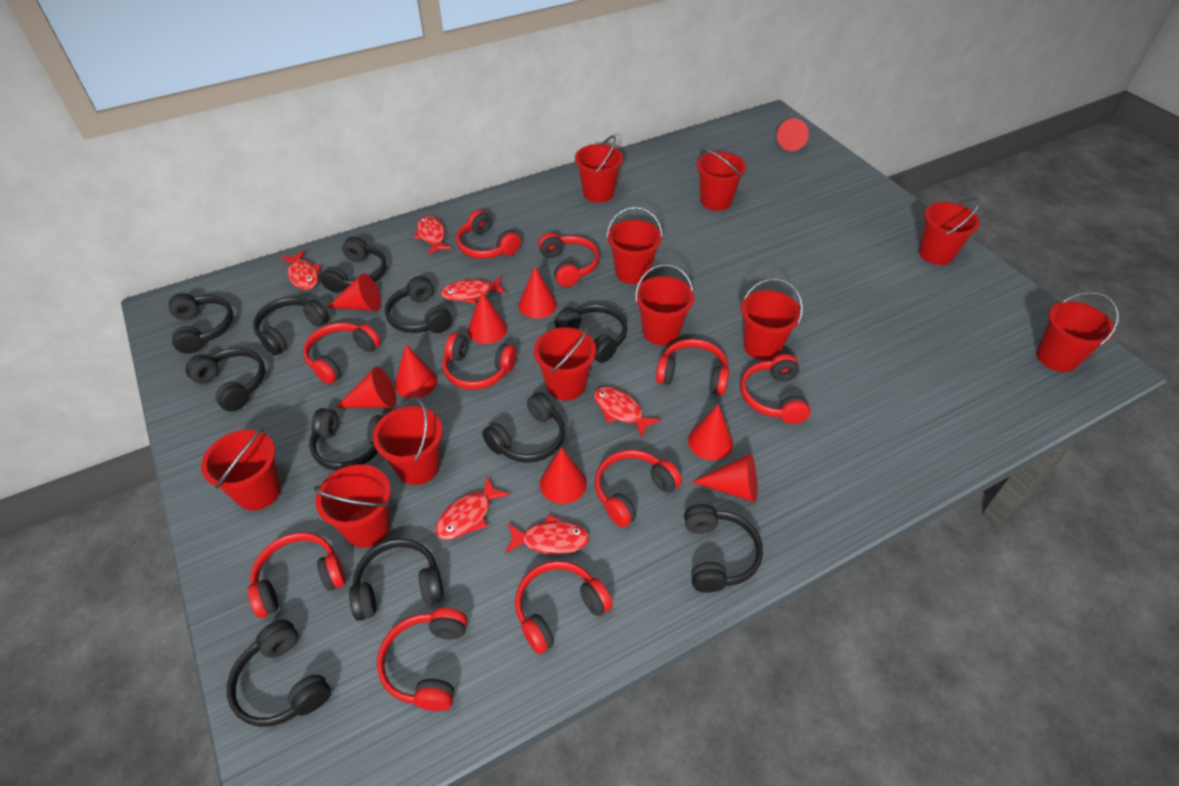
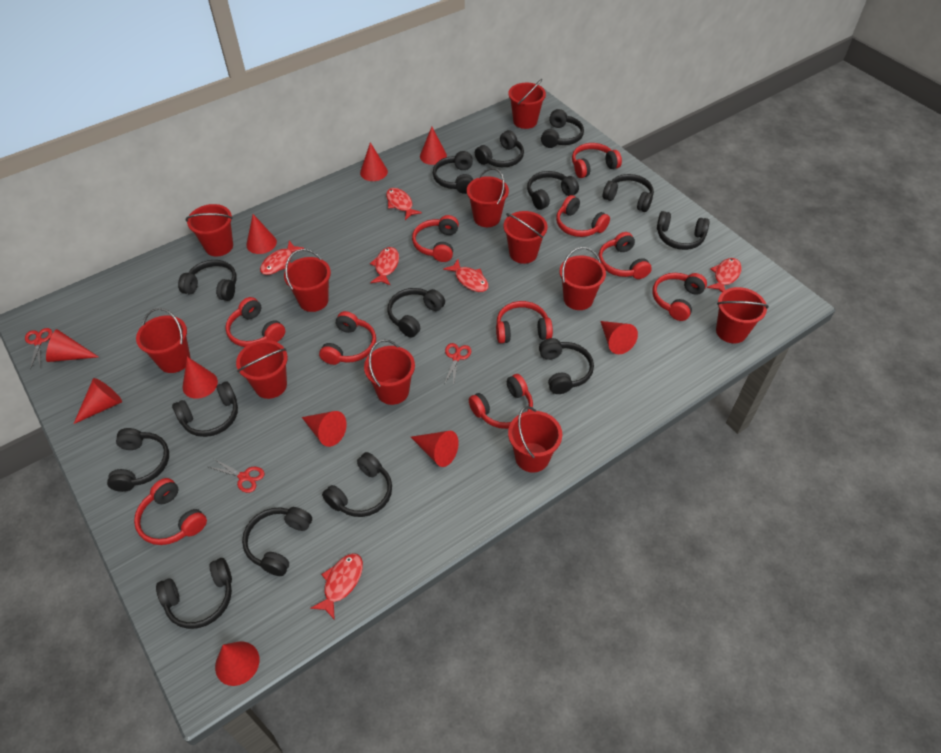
black headphones: 11 -> 14
red cone: 9 -> 10
red scissors: 0 -> 3

